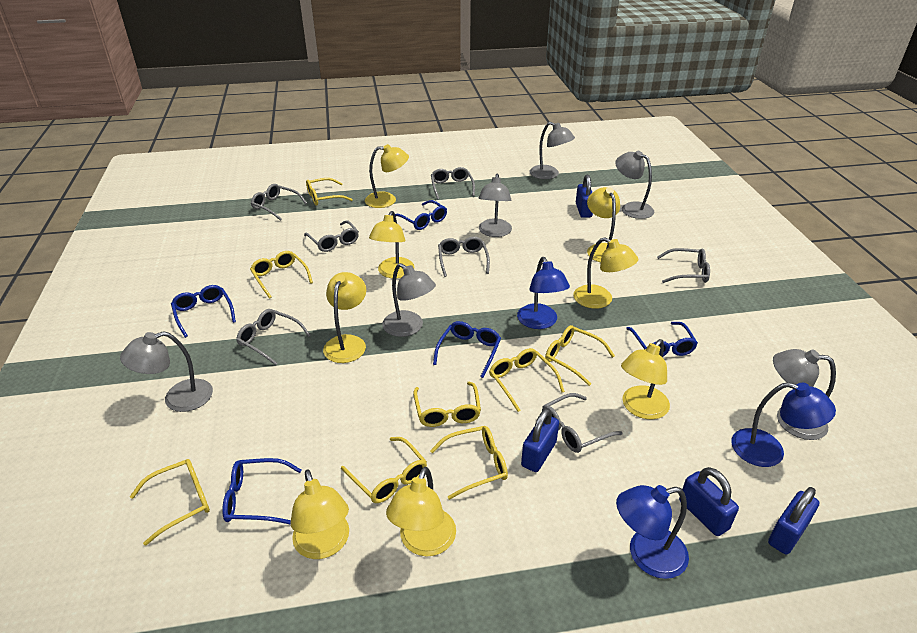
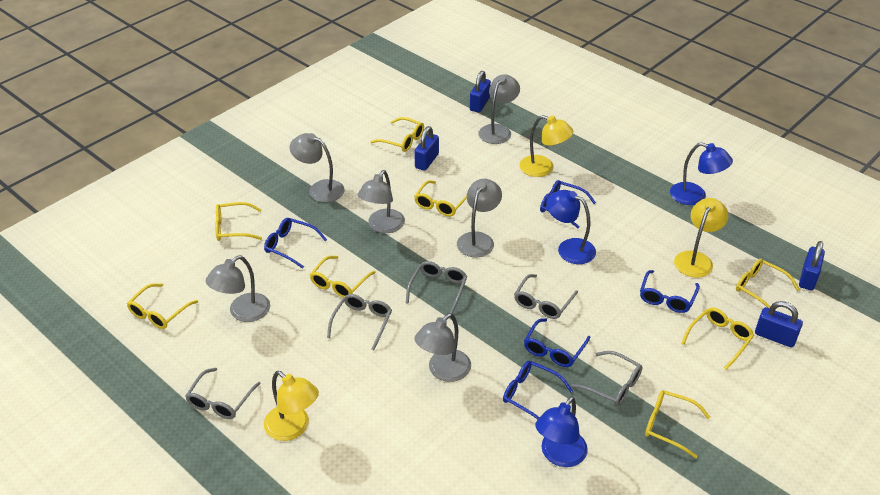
grey glasses: 7 -> 5
yellow lamp: 8 -> 3

